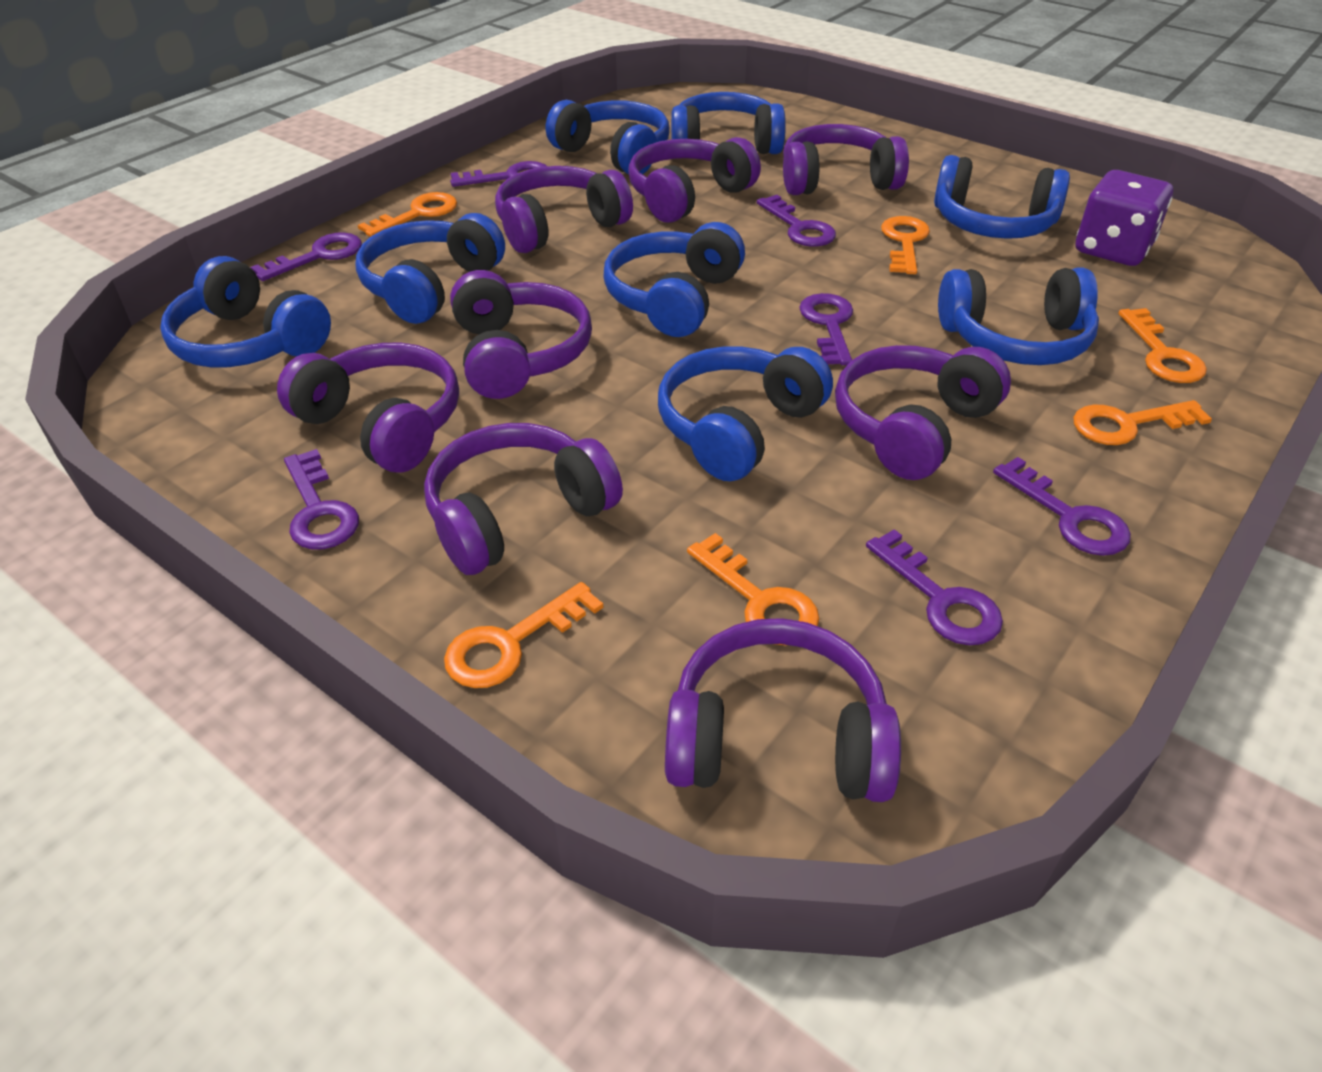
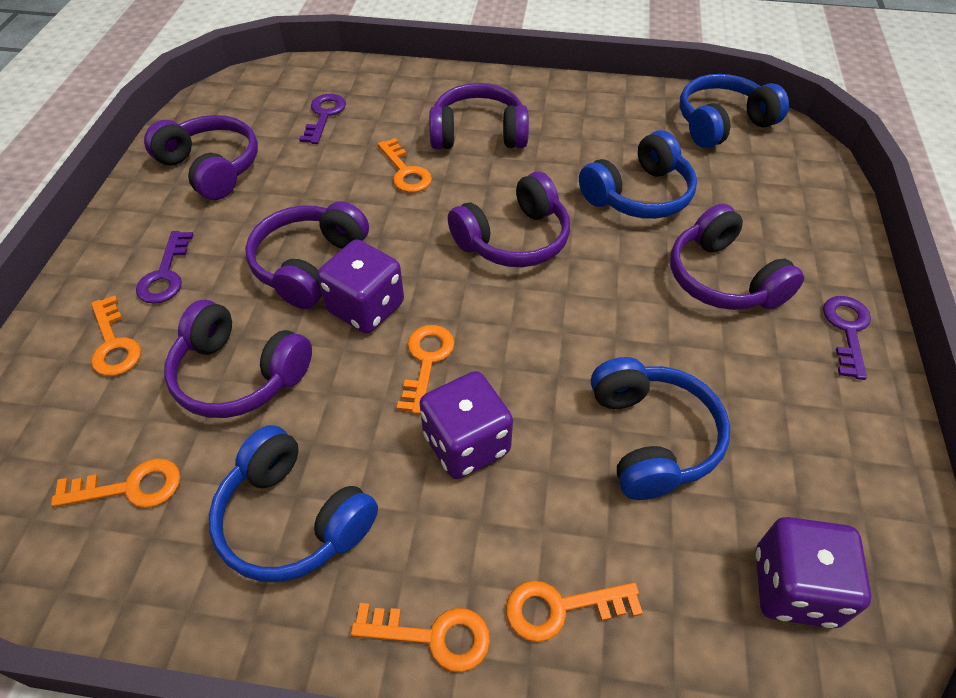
blue headphones: 8 -> 4
purple dice: 1 -> 3
purple headphones: 8 -> 6
purple key: 7 -> 3

